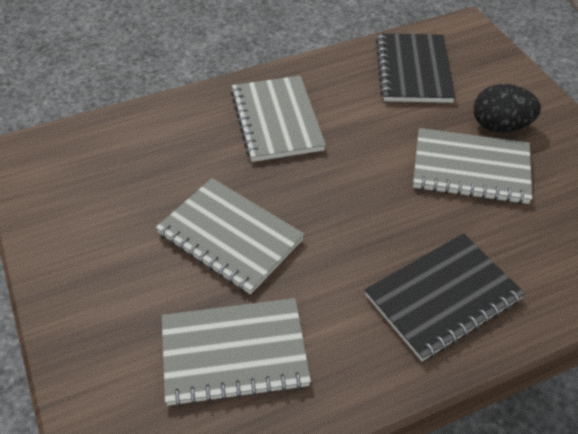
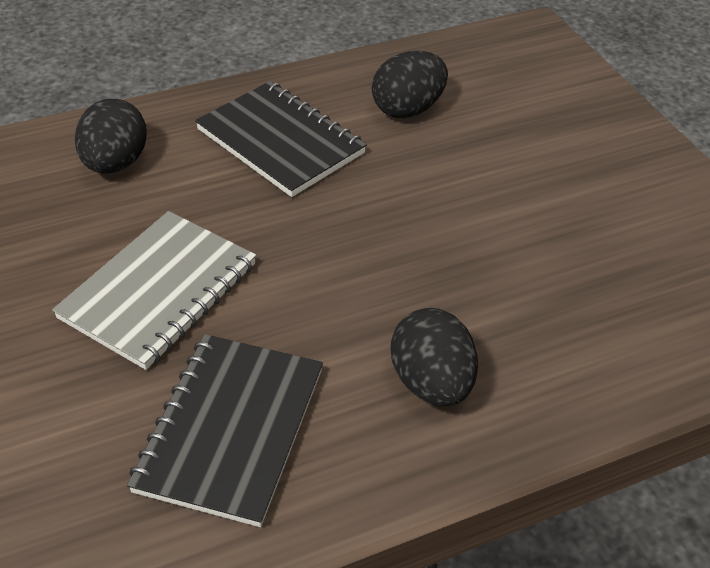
black egg: 1 -> 3
grey notebook: 4 -> 1

